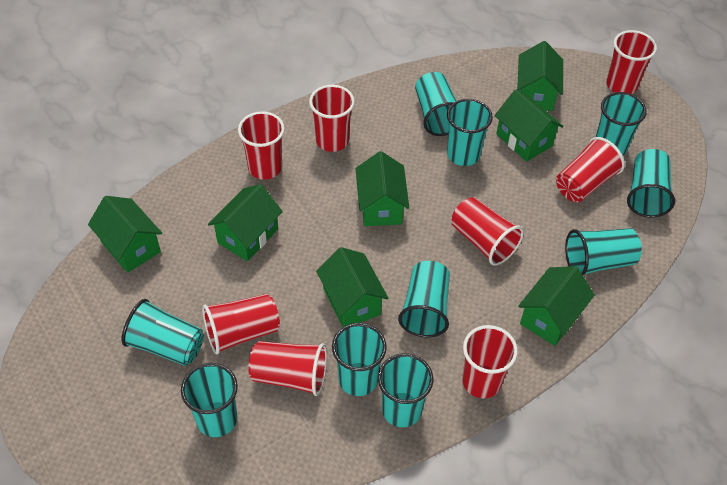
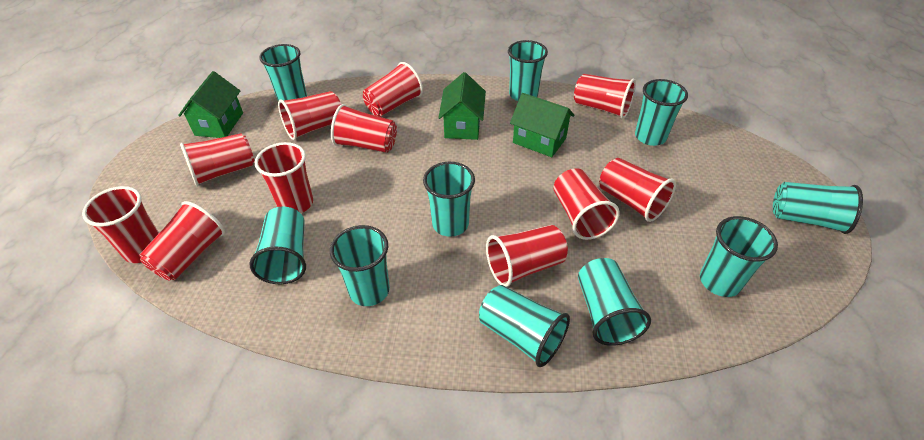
green house: 7 -> 3
red cup: 8 -> 11

